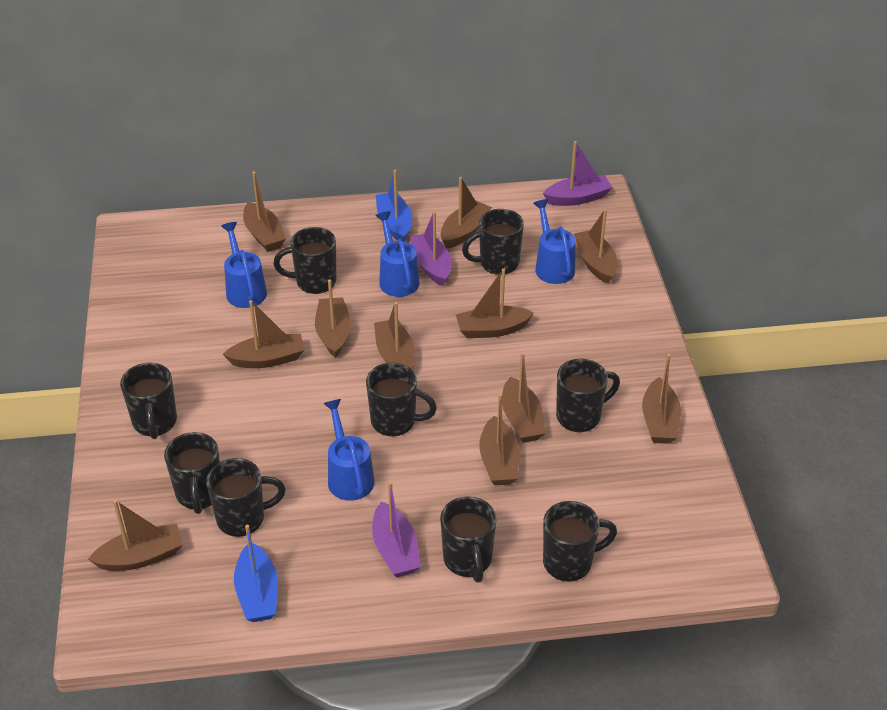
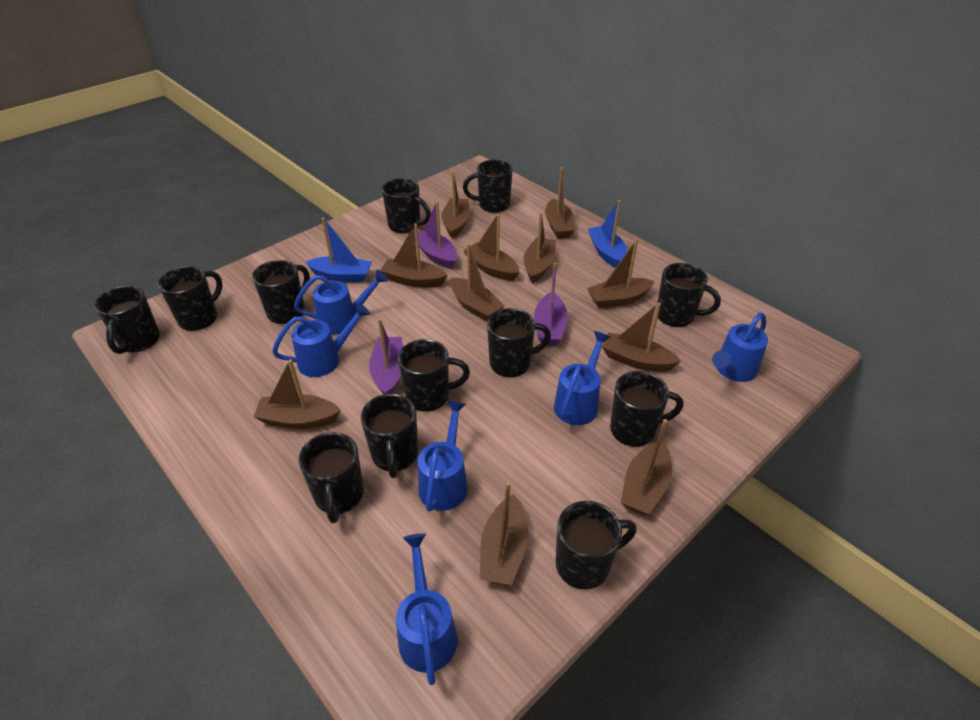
black mug: 9 -> 12
blue watering can: 4 -> 6

